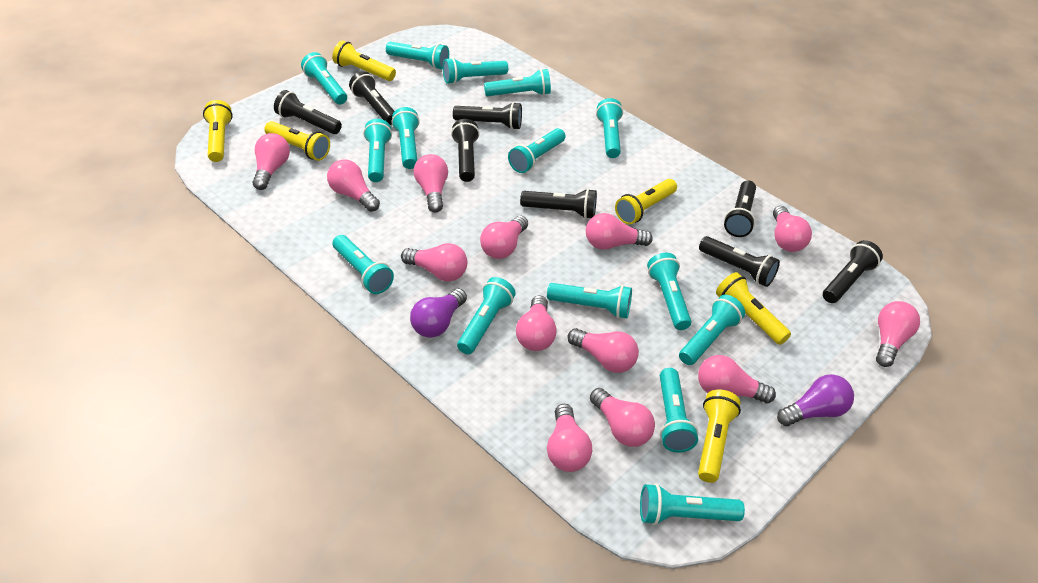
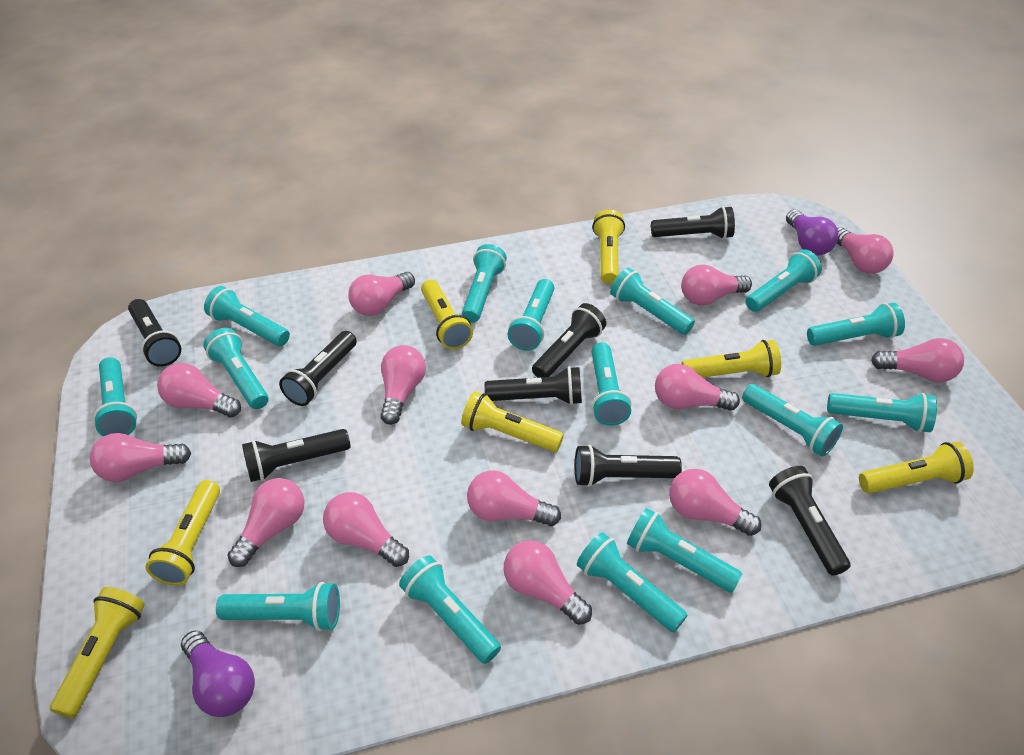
yellow flashlight: 6 -> 7

